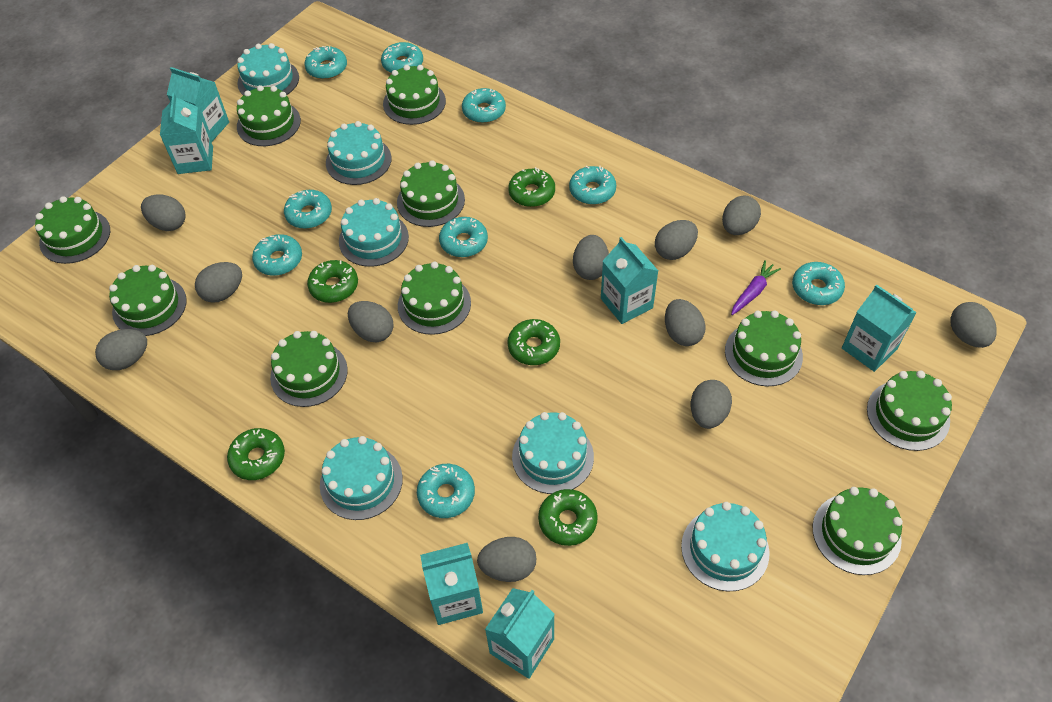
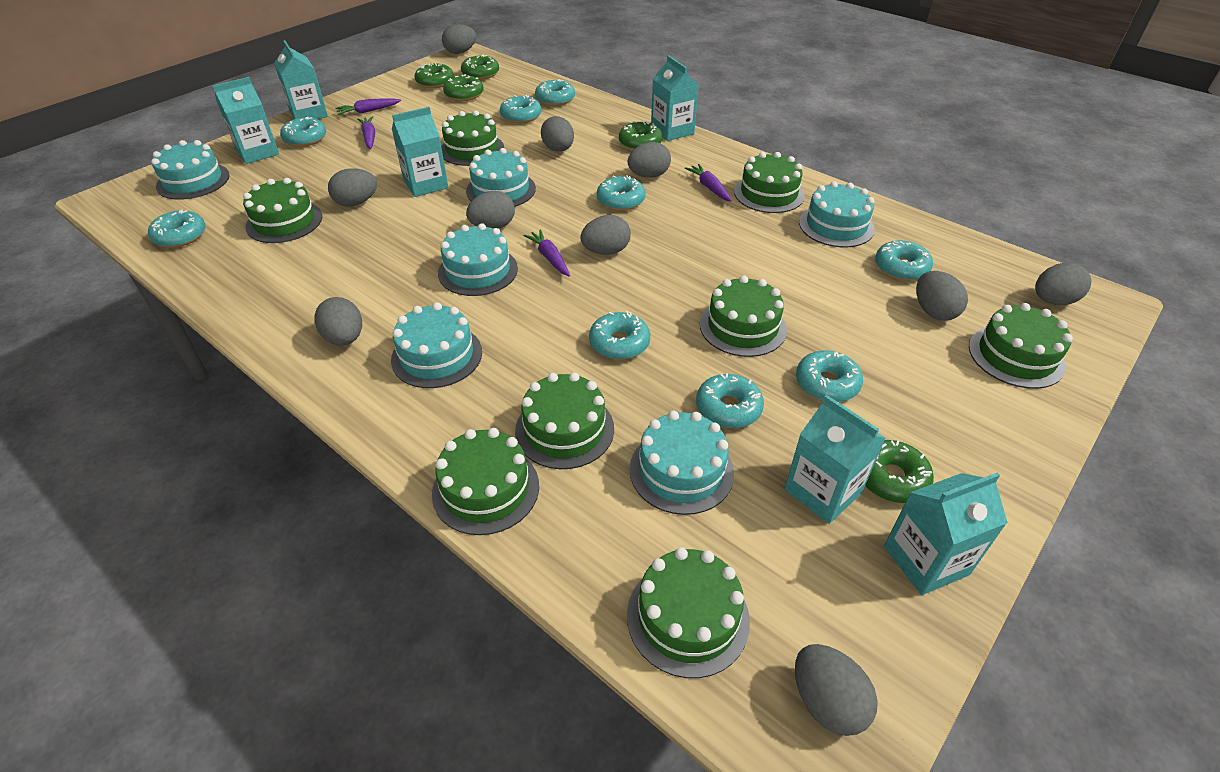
green cake: 10 -> 8
grey egg: 11 -> 10
purple carrot: 1 -> 4

